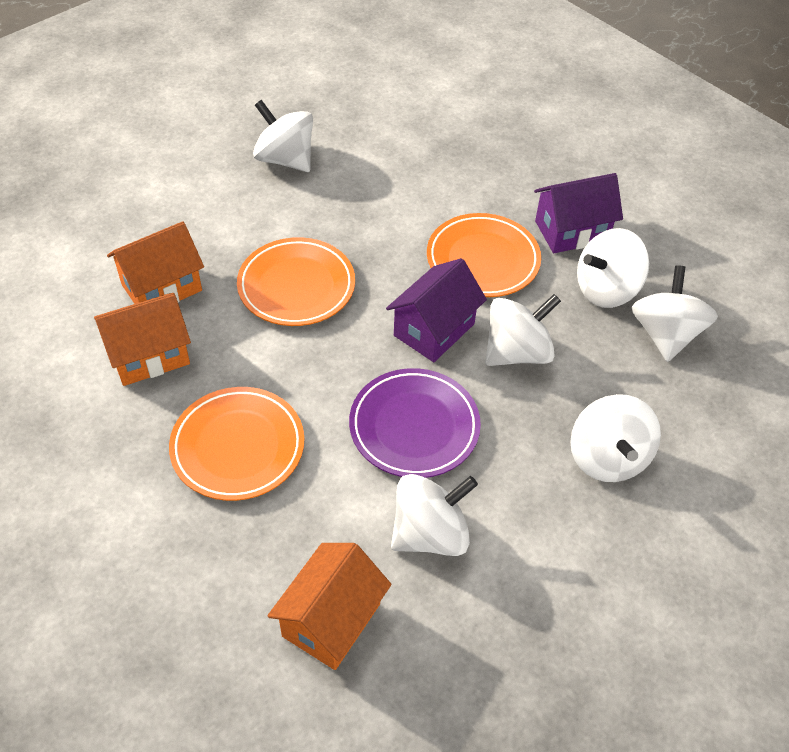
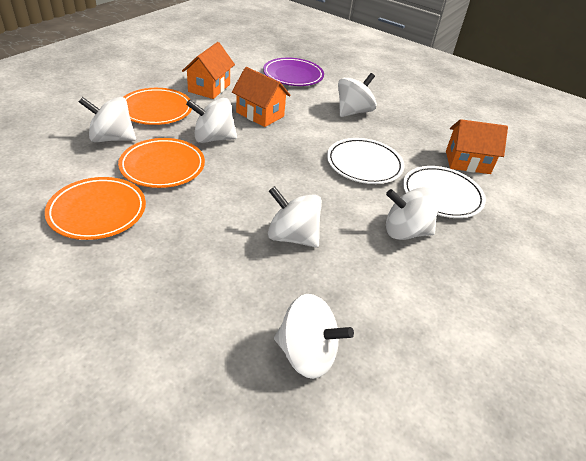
purple house: 2 -> 0
white plate: 0 -> 2

